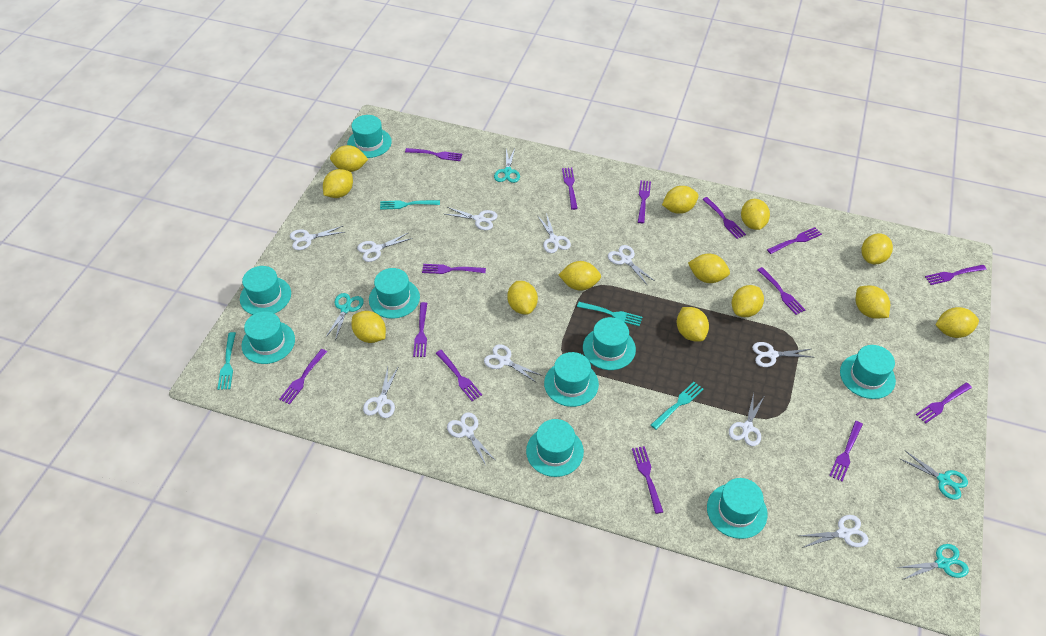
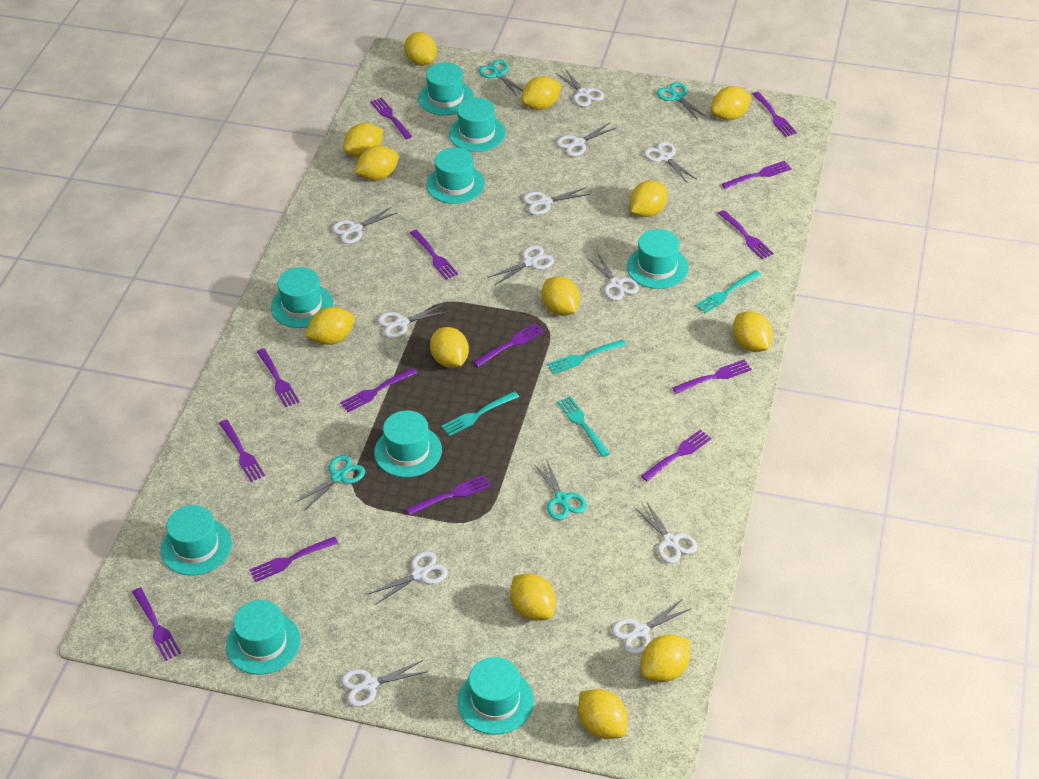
white scissors: 11 -> 12

